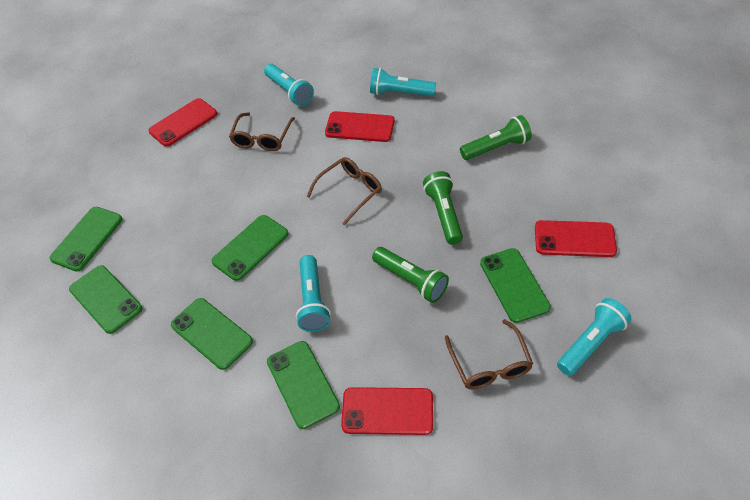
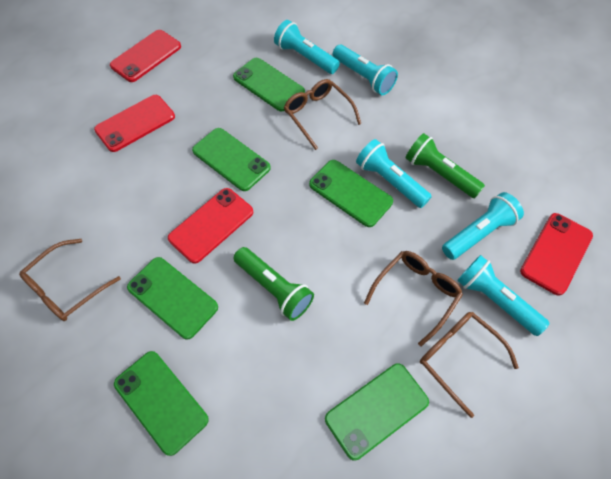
brown glasses: 3 -> 4
green flashlight: 3 -> 2
turquoise flashlight: 4 -> 5

